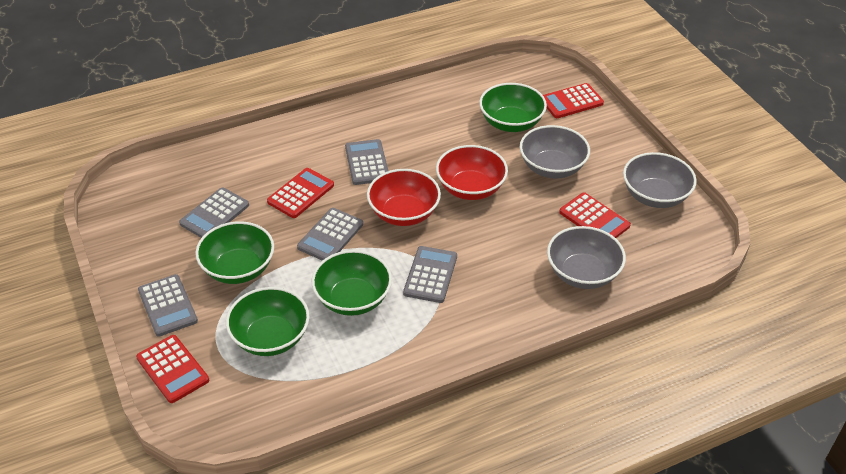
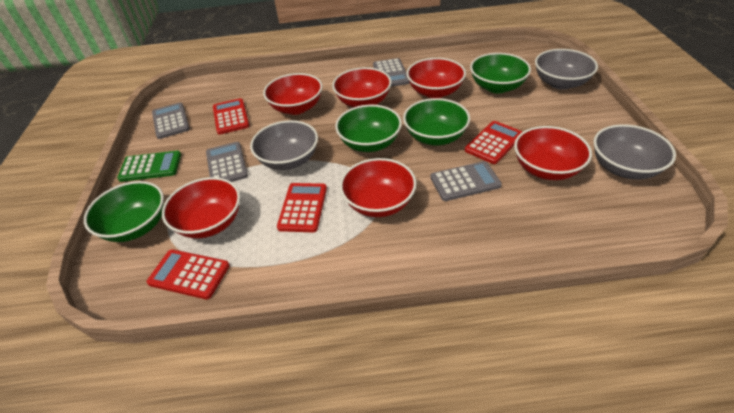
green calculator: 0 -> 1
grey calculator: 5 -> 4
red bowl: 2 -> 6

